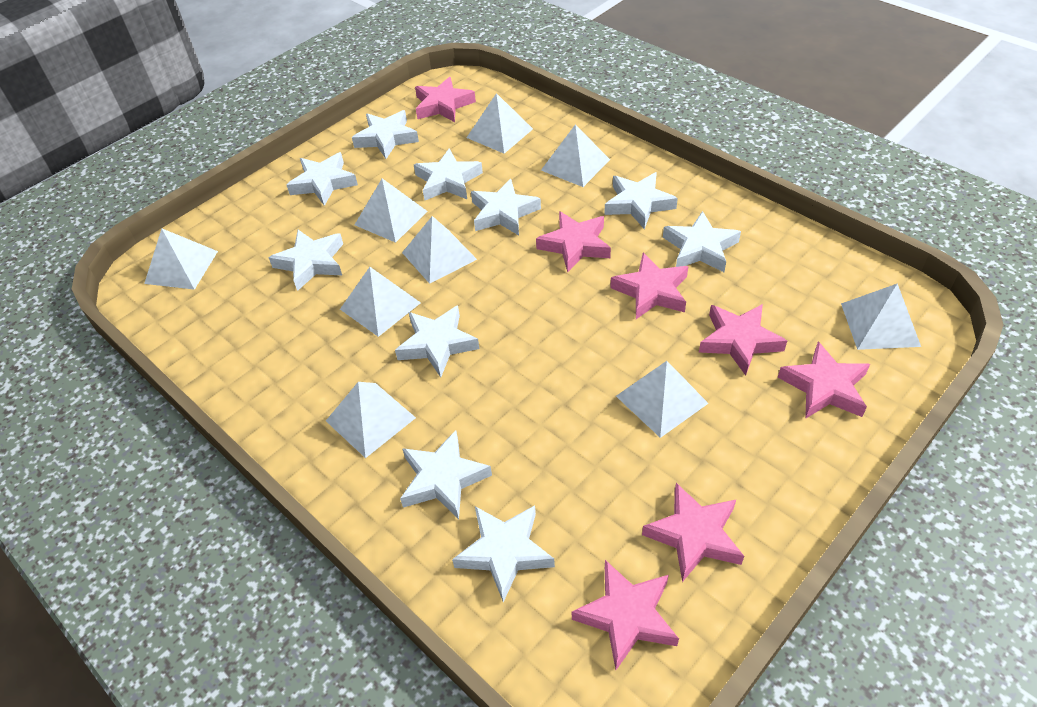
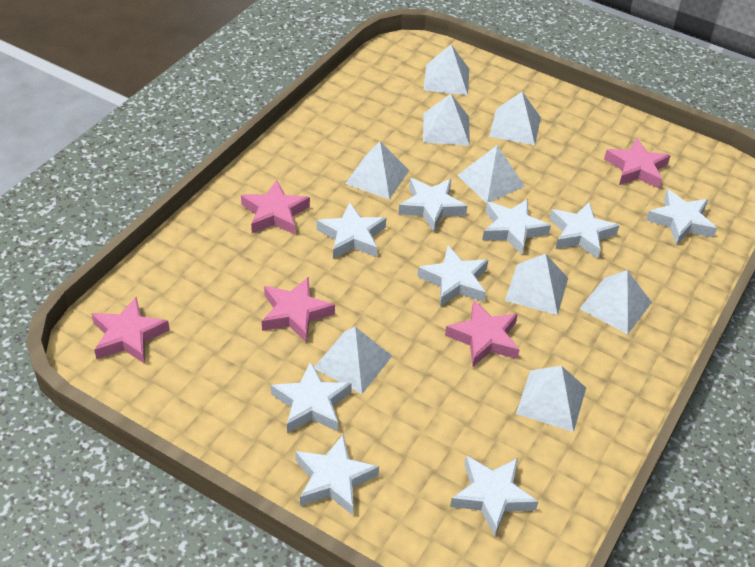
pink star: 7 -> 5
white star: 10 -> 9

